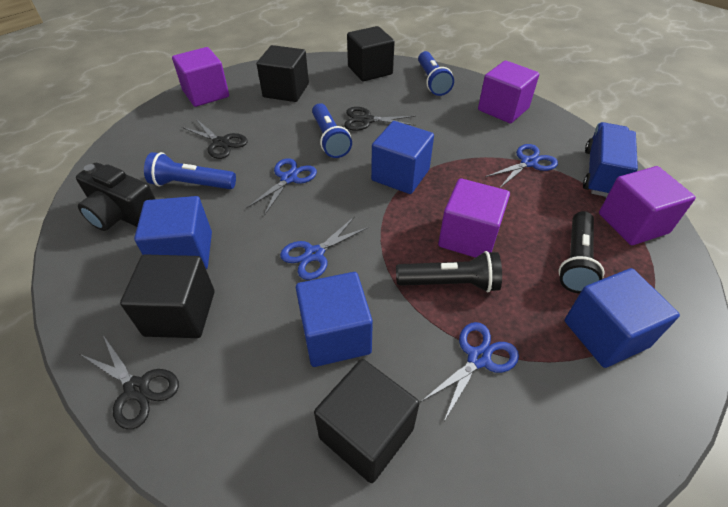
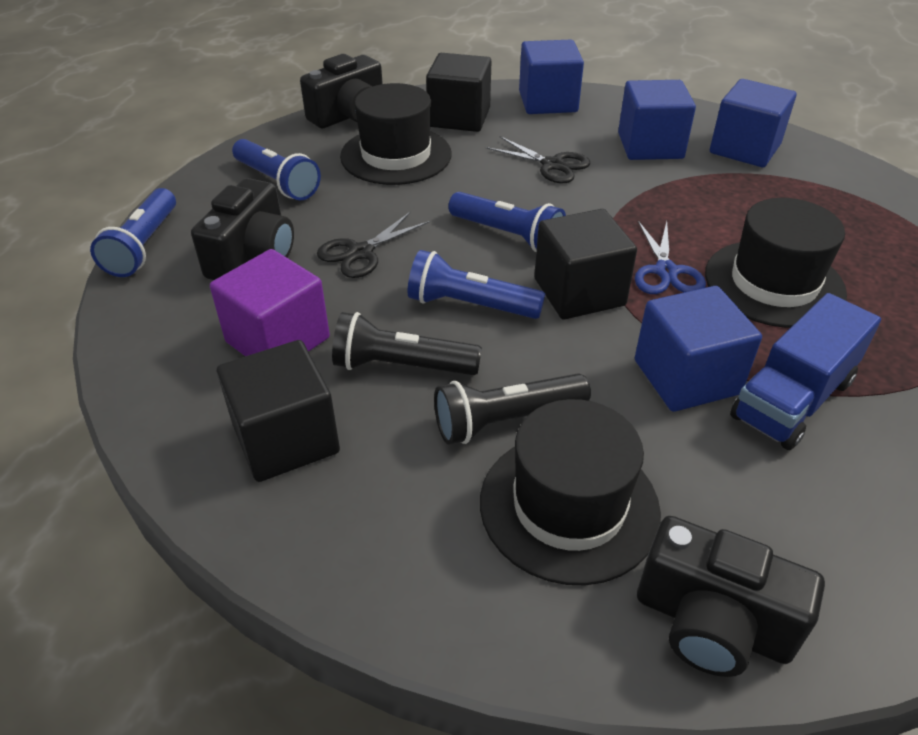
black camera: 1 -> 3
black cube: 4 -> 3
black hat: 0 -> 3
black scissors: 3 -> 2
blue flashlight: 3 -> 4
blue scissors: 4 -> 1
purple cube: 4 -> 1

